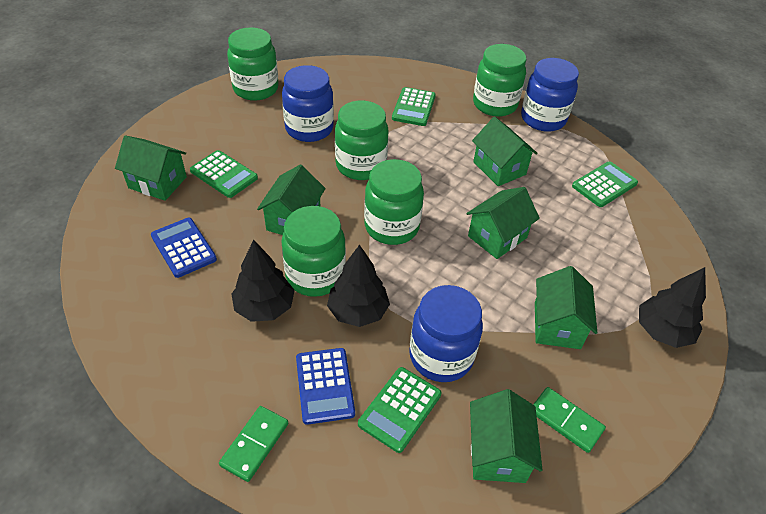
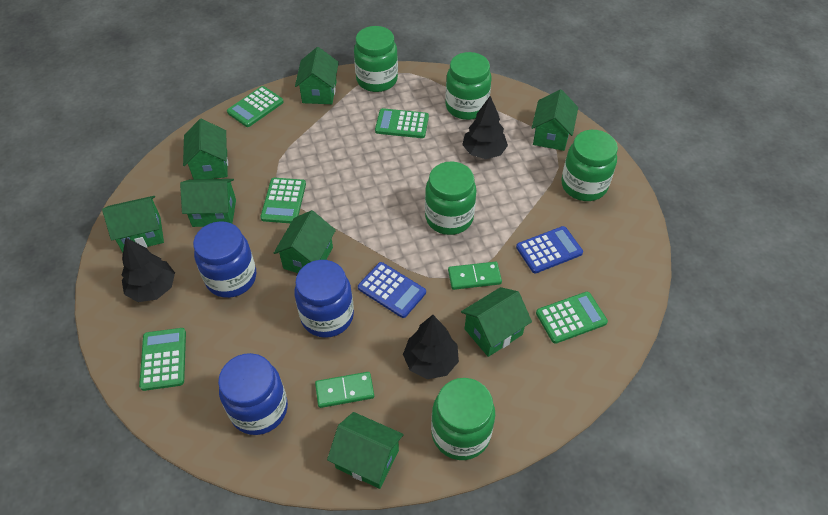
green calculator: 4 -> 5
green house: 6 -> 8

